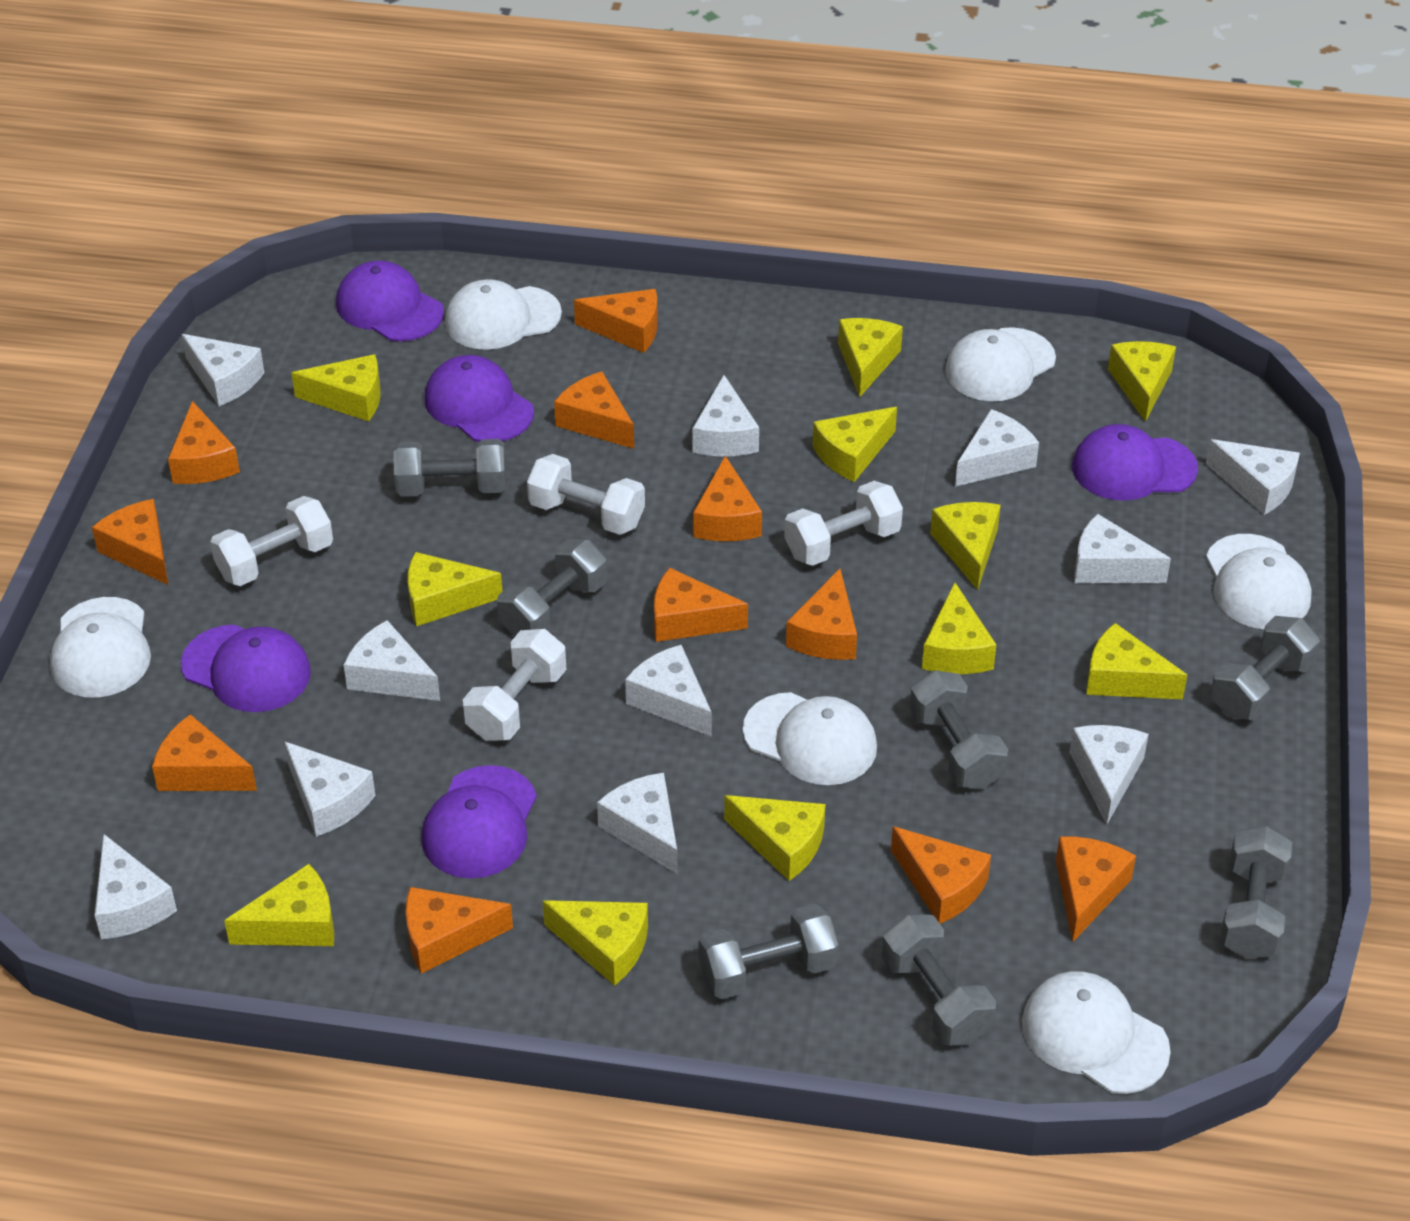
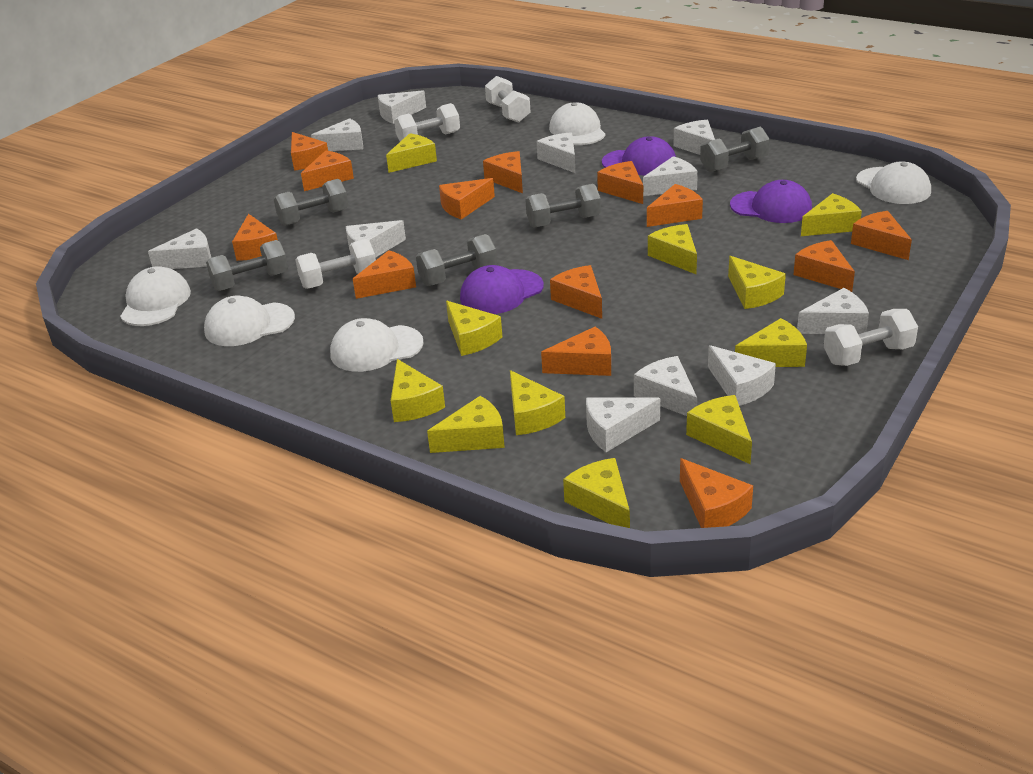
grey dumbbell: 7 -> 5
orange cheese: 11 -> 13
purple cap: 5 -> 3
white cap: 6 -> 5

